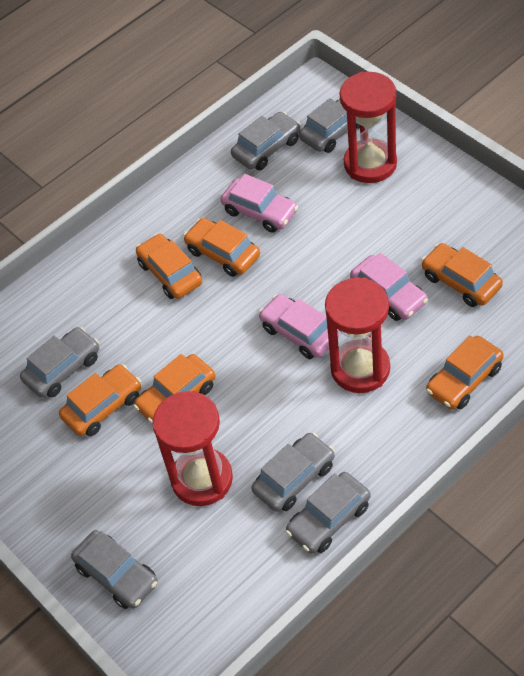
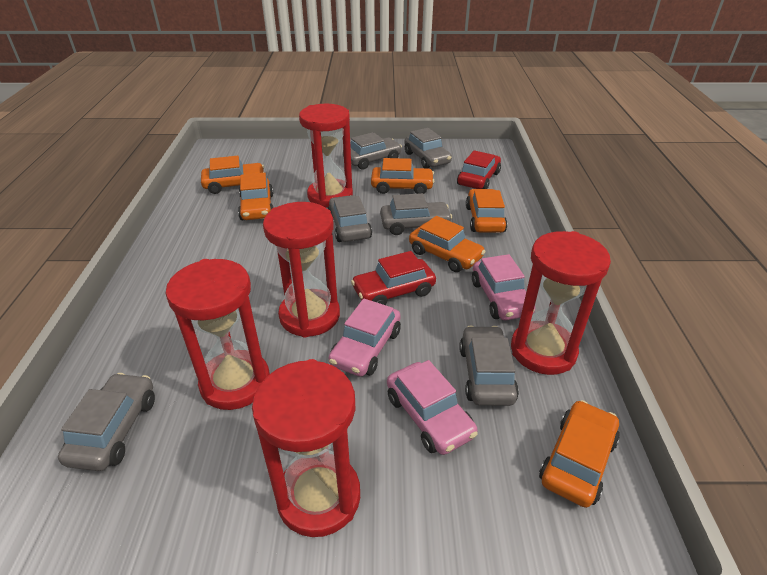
red car: 0 -> 2
red hourglass: 3 -> 5

